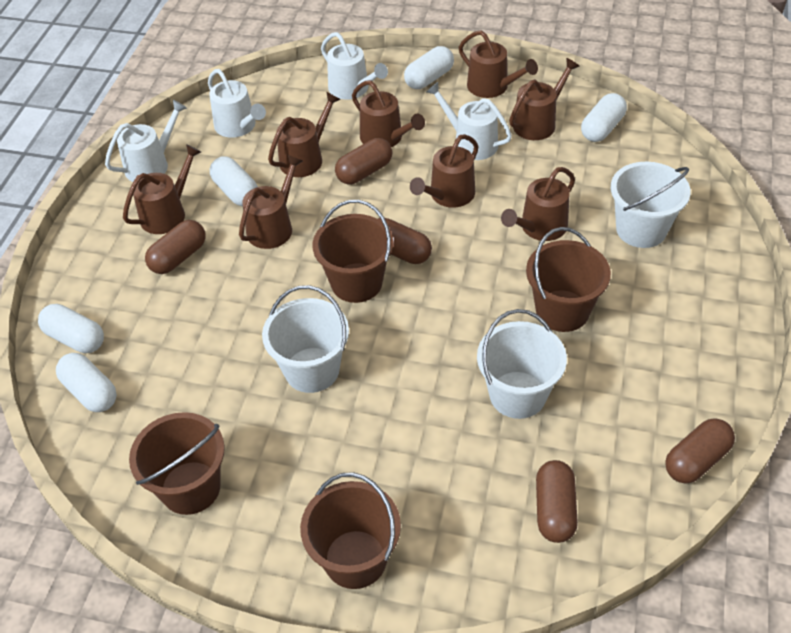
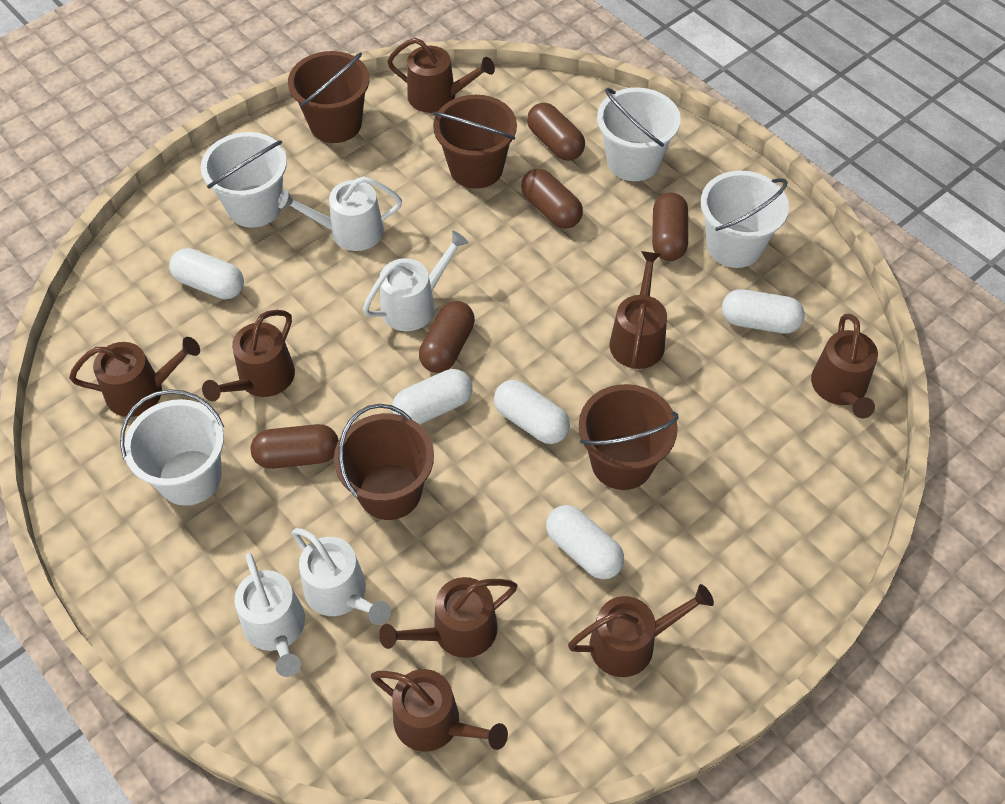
white bucket: 3 -> 4

